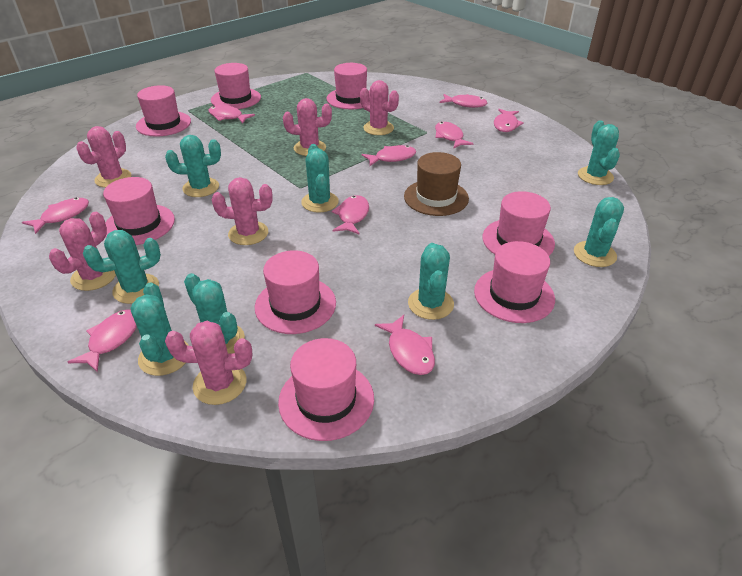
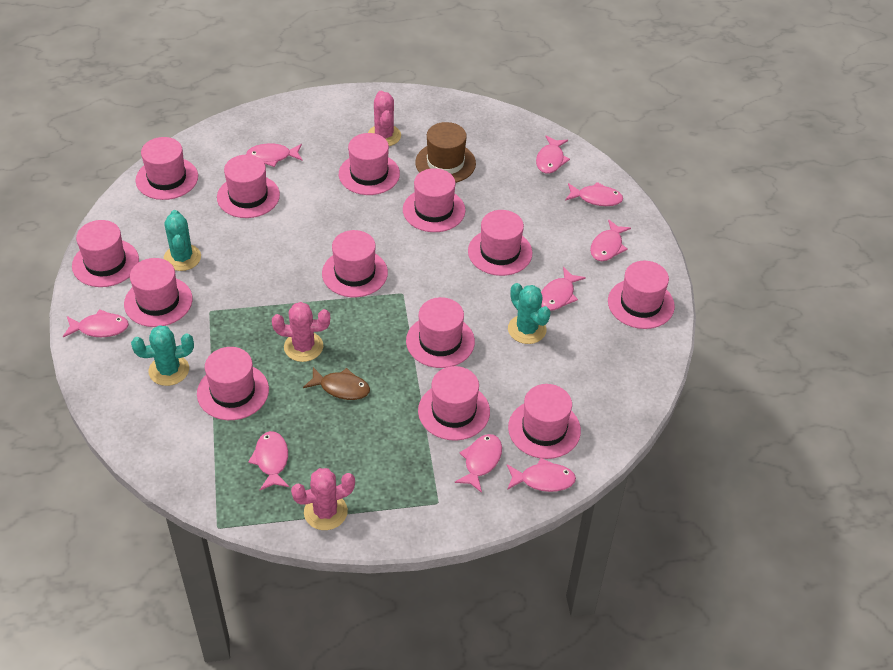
brown fish: 0 -> 1
pink cactus: 6 -> 3
pink hat: 8 -> 13
turquoise cactus: 8 -> 3

